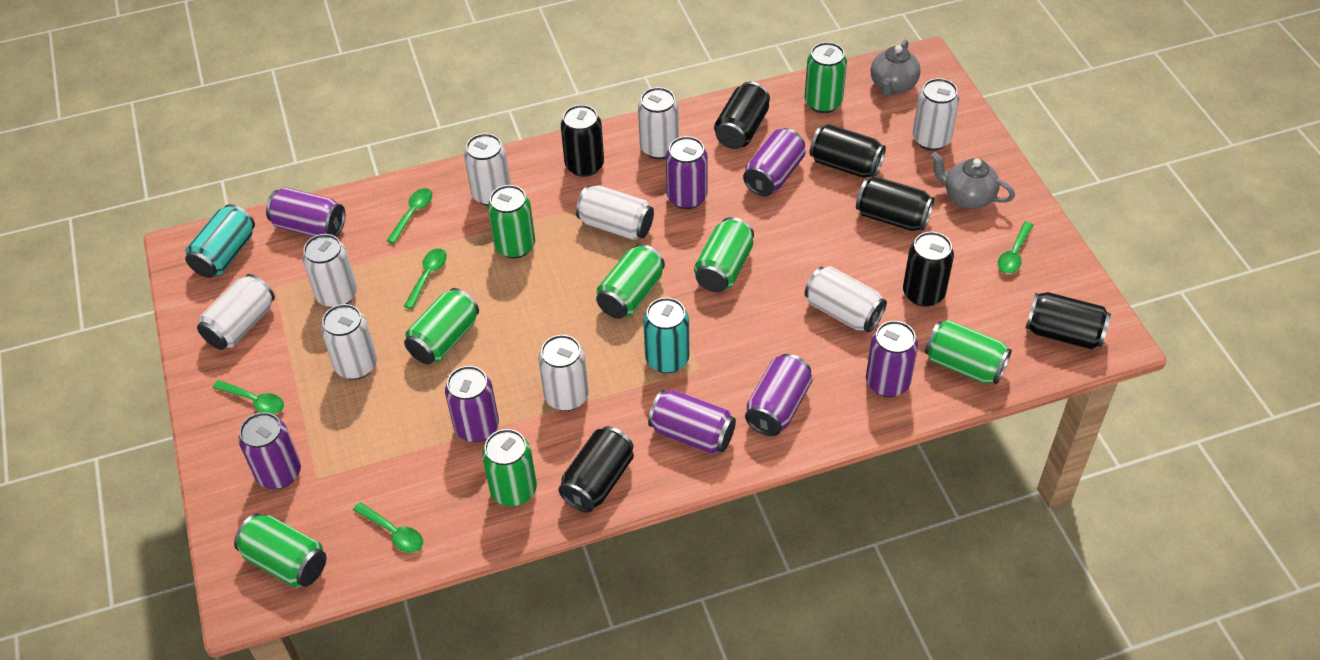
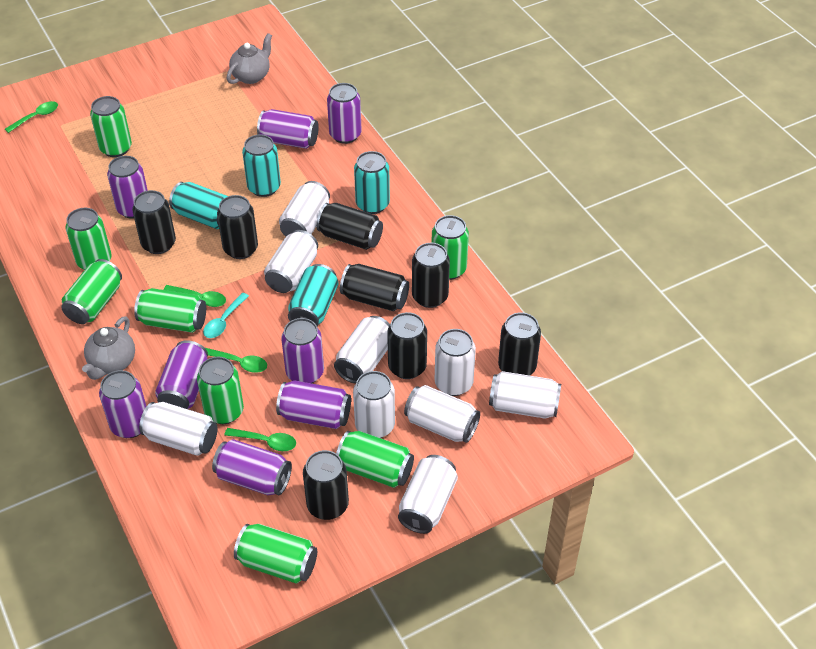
black can: 7 -> 8
green spoon: 5 -> 4
turquoise can: 2 -> 4
turquoise spoon: 0 -> 1

